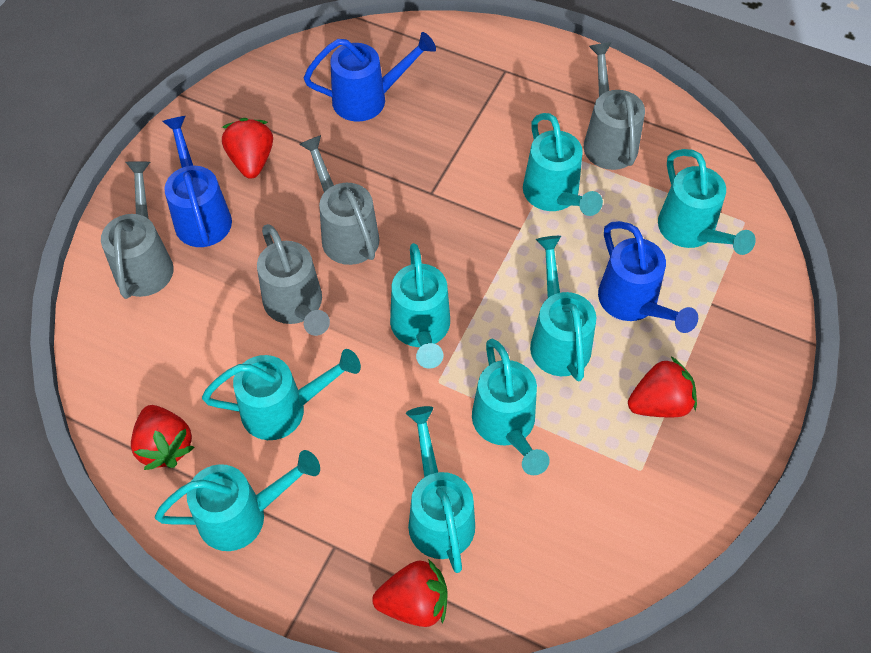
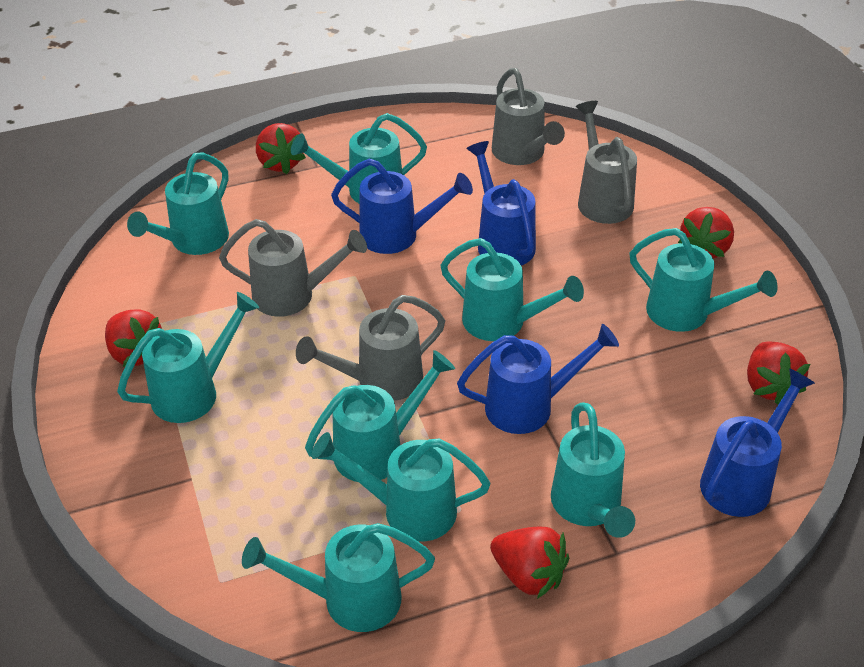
blue watering can: 3 -> 4
red strawberry: 4 -> 5
turquoise watering can: 8 -> 9

